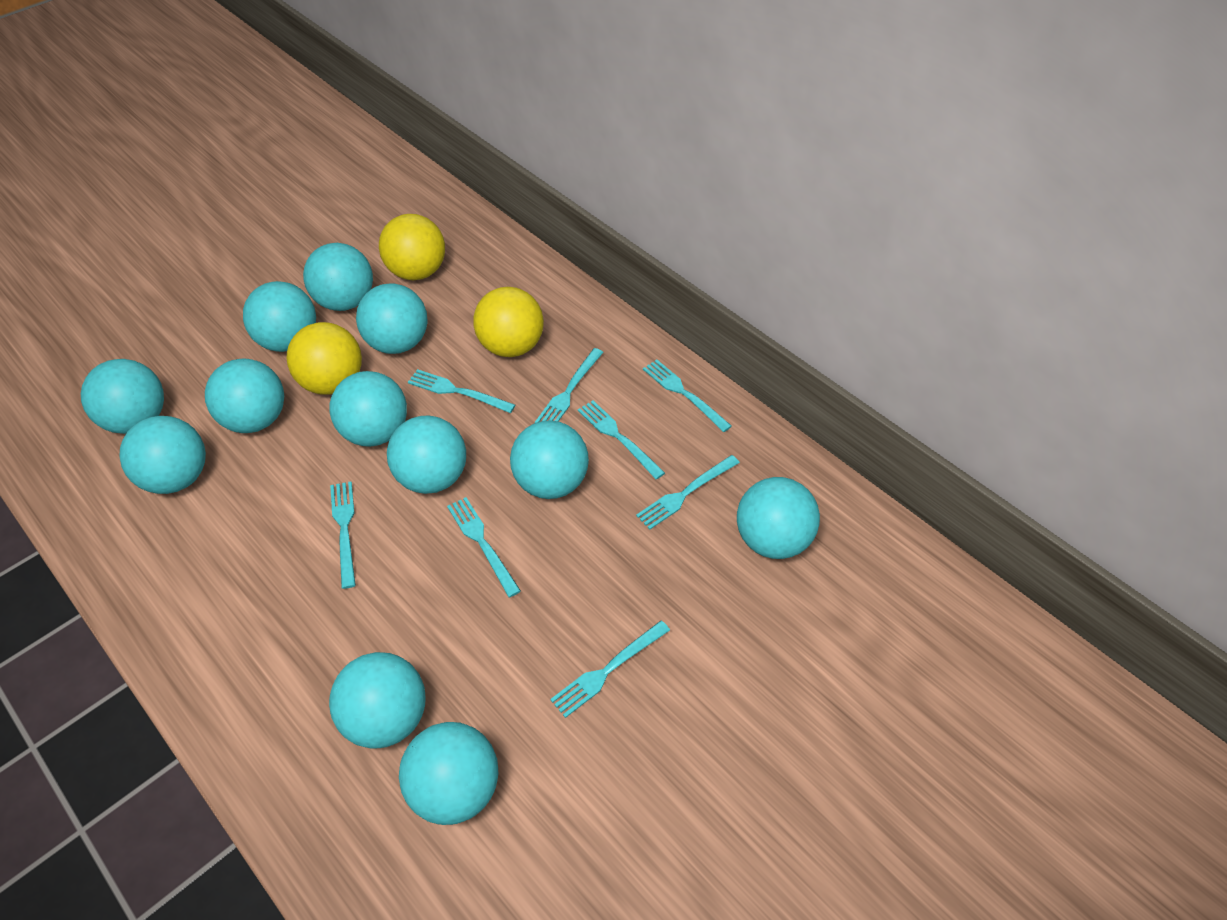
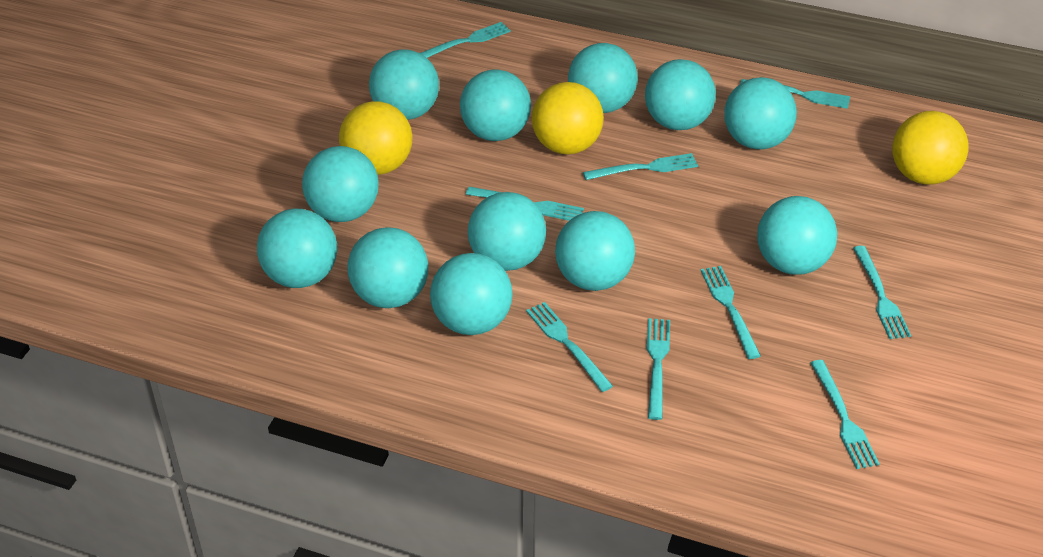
turquoise fork: 8 -> 9

